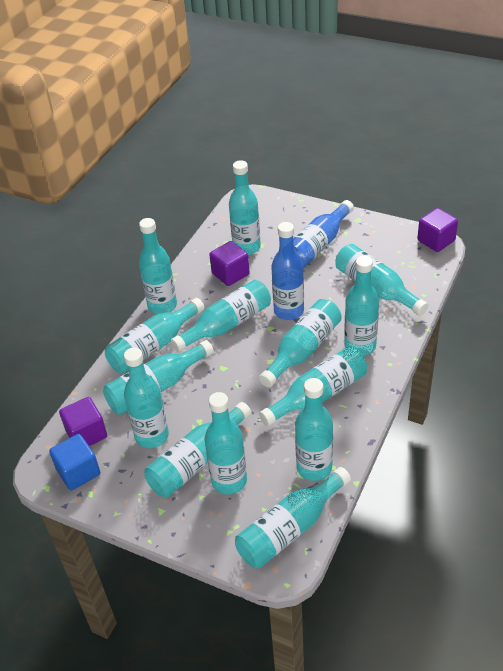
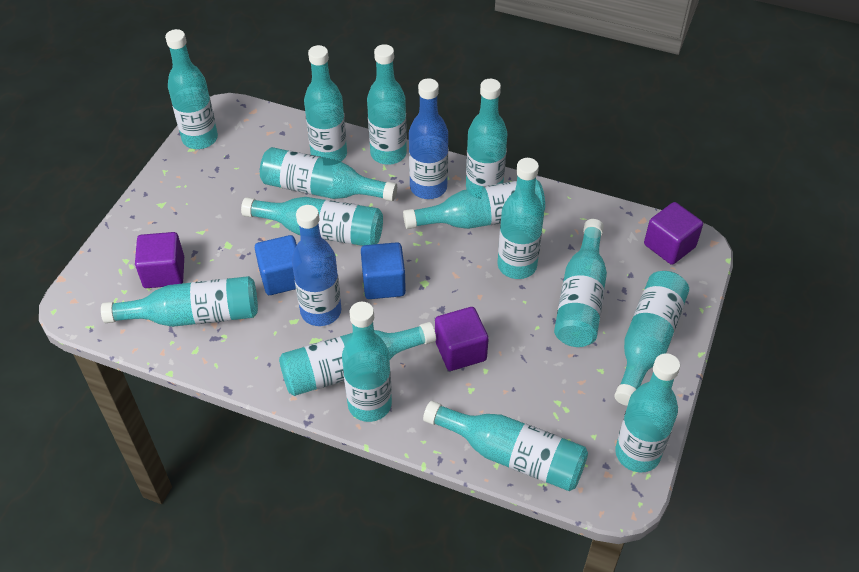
blue cube: 1 -> 2
turquoise bottle: 14 -> 15

